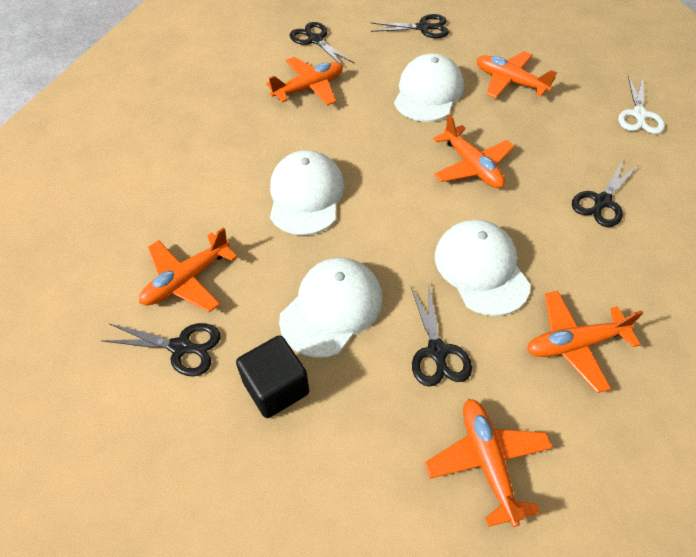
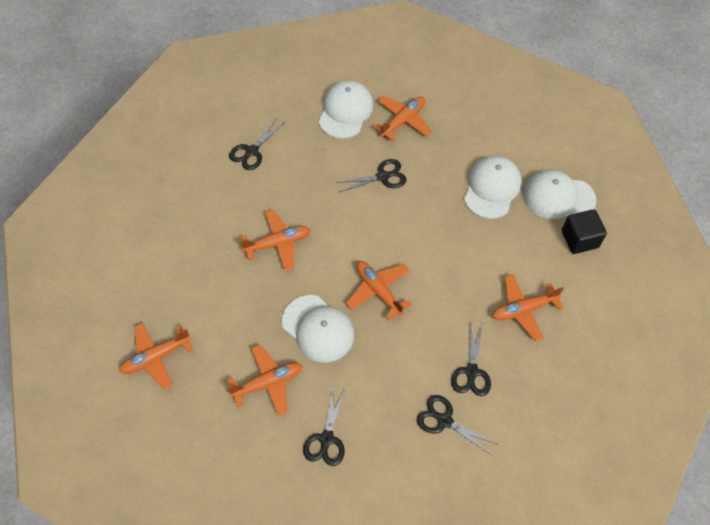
white scissors: 1 -> 0

